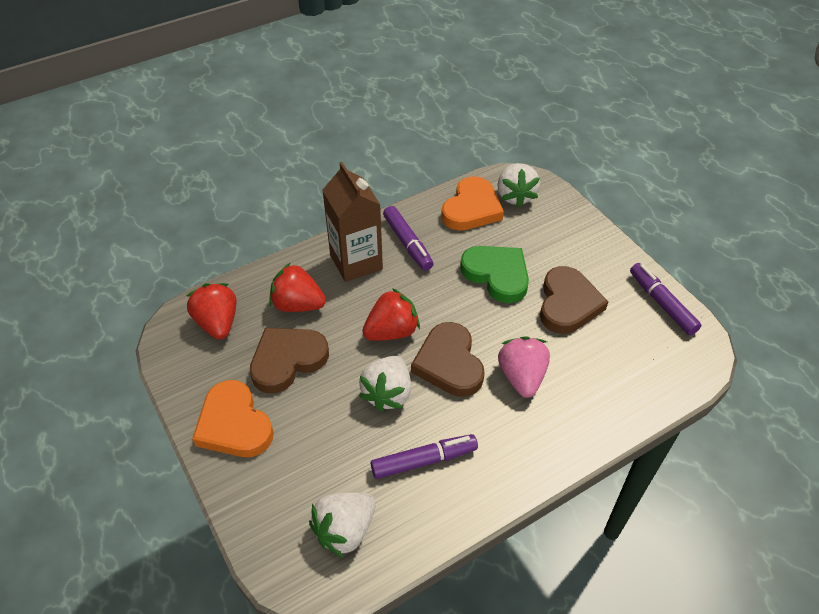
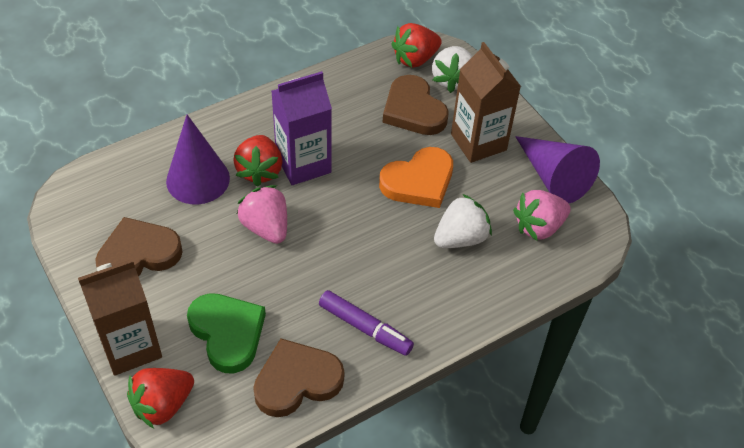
brown carton: 1 -> 2
orange heart: 2 -> 1
pink strawberry: 1 -> 2
purple carton: 0 -> 1
purple cone: 0 -> 2
purple marker: 3 -> 1
white strawberry: 3 -> 2

